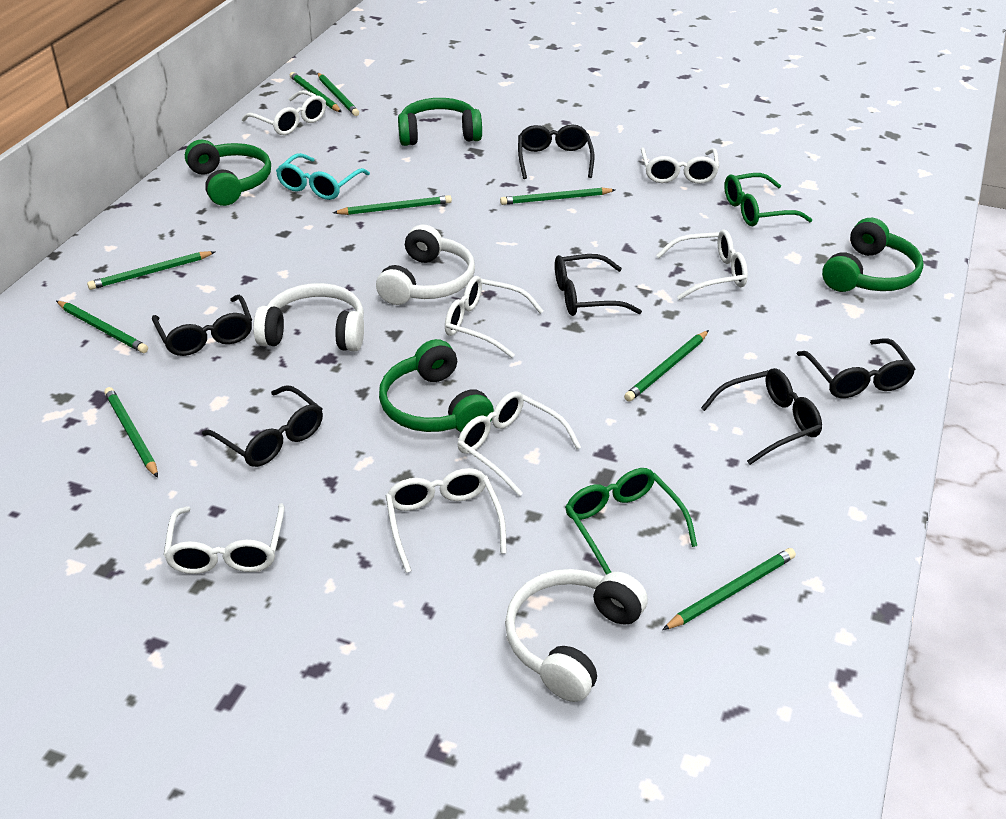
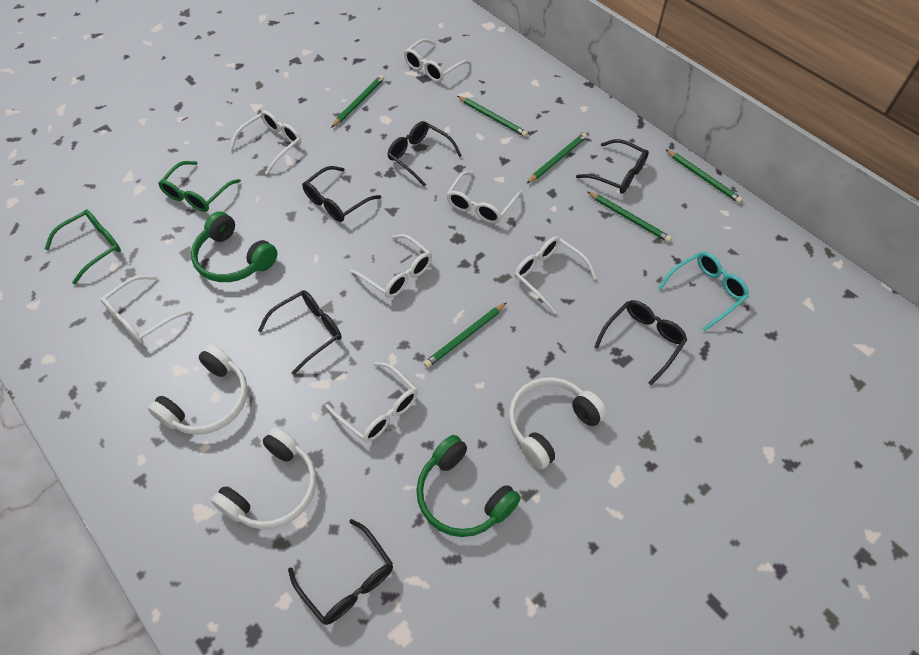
green headphones: 4 -> 2
green pencil: 9 -> 6

